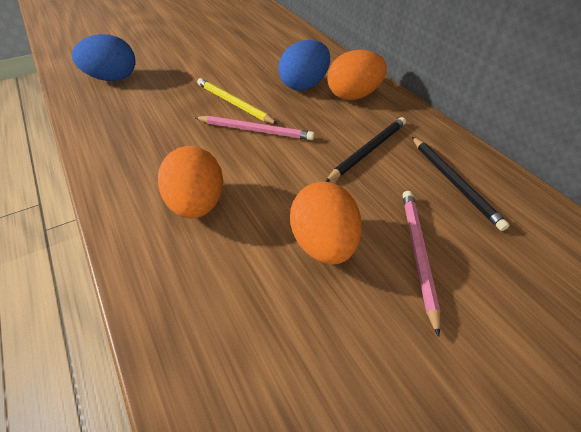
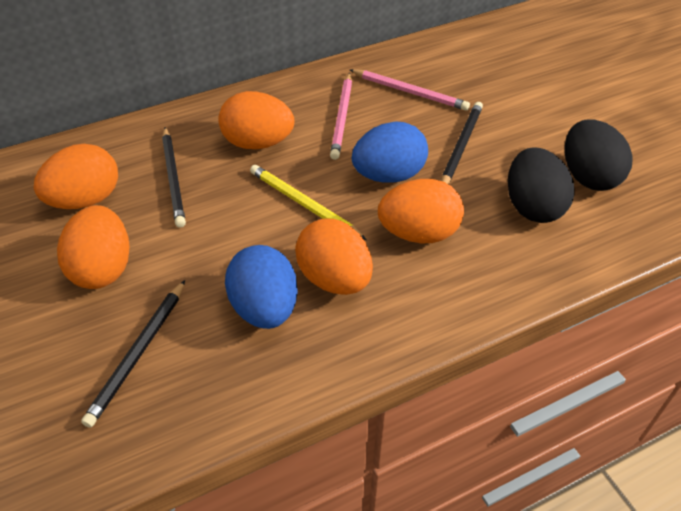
black egg: 0 -> 2
black pencil: 2 -> 3
orange egg: 3 -> 5

